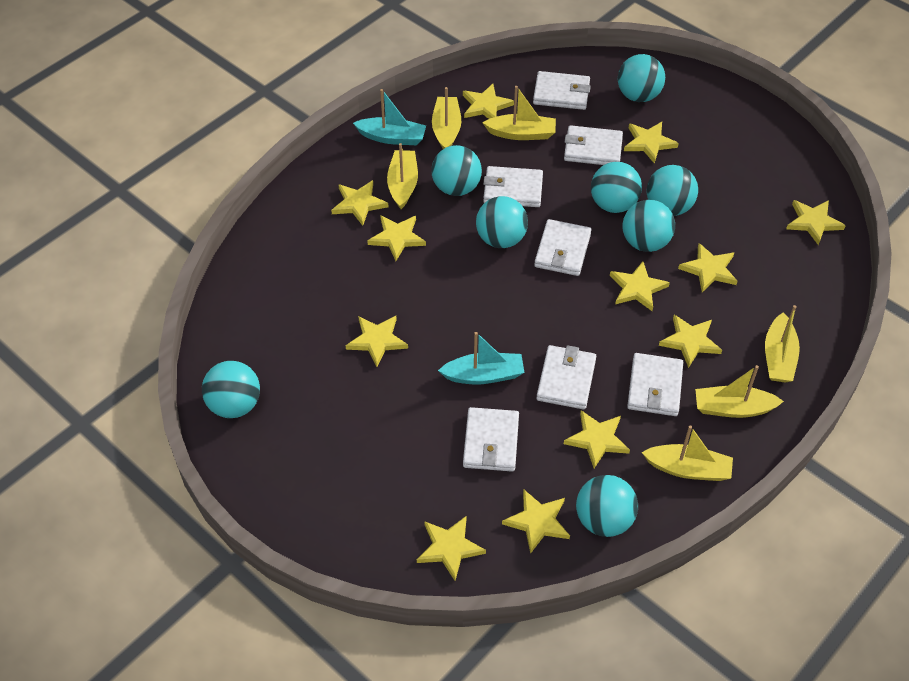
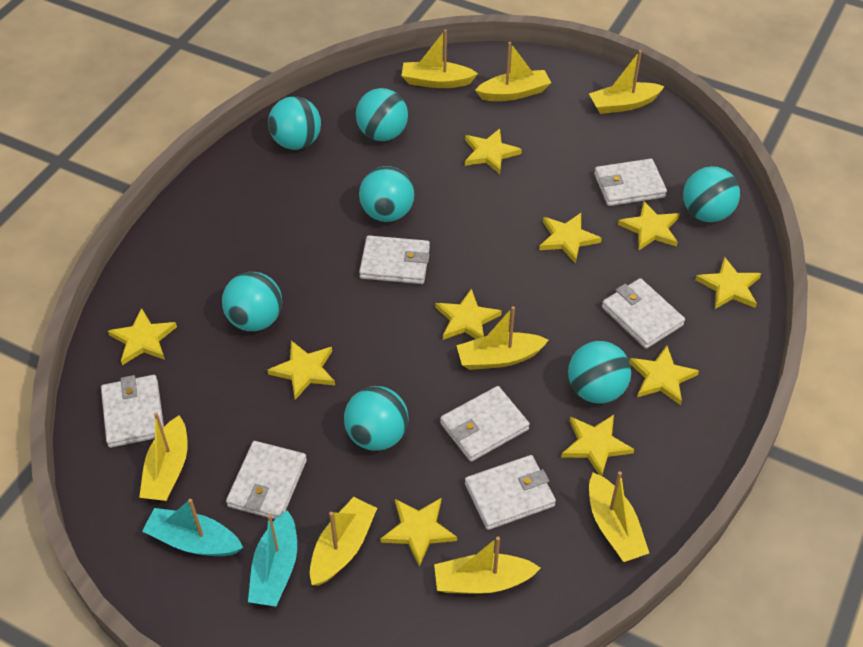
turquoise ball: 8 -> 7
yellow boat: 6 -> 8
yellow star: 12 -> 10

